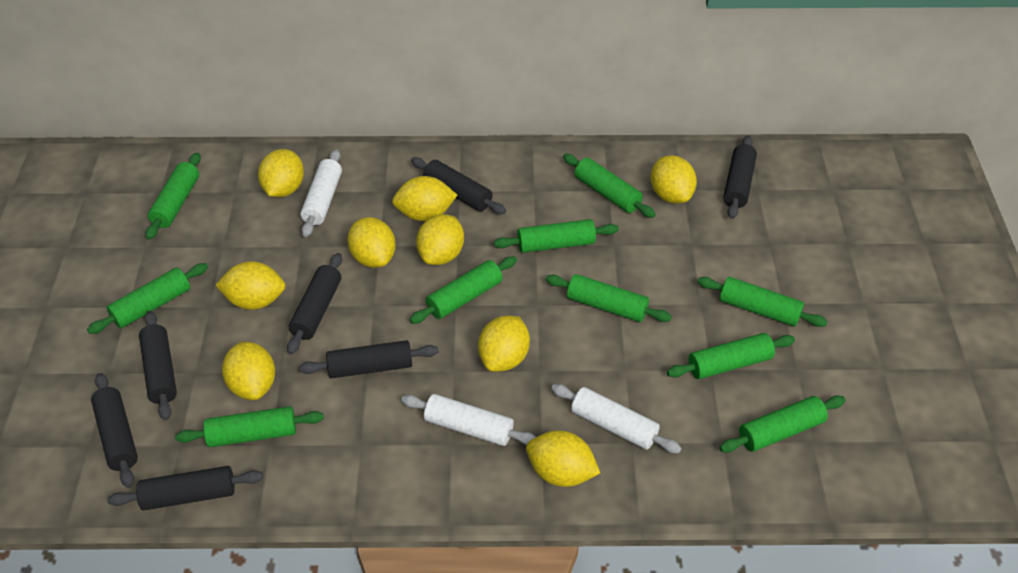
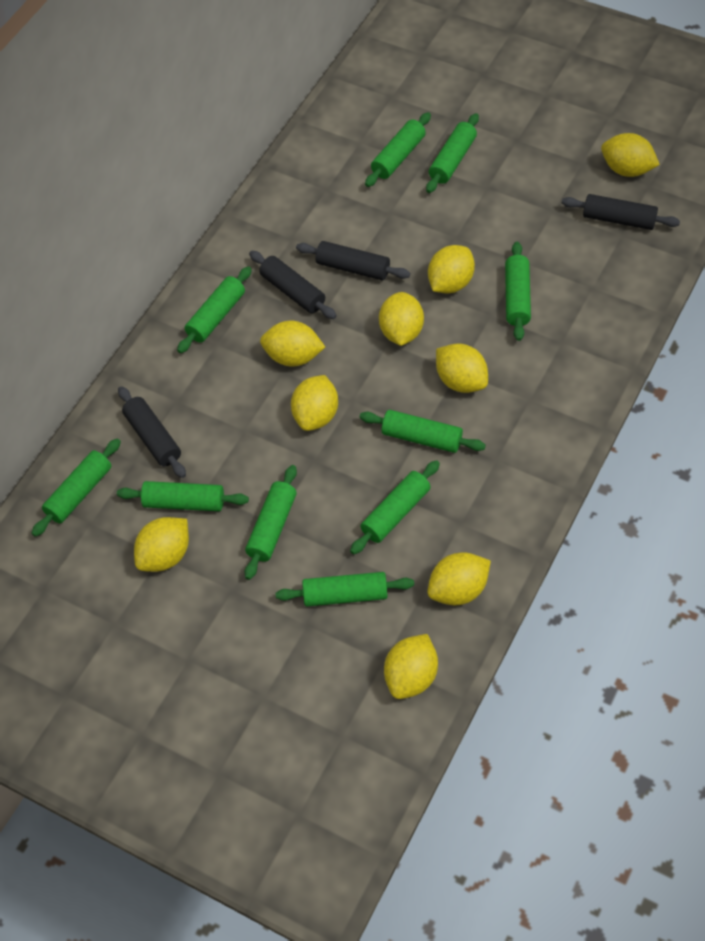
black rolling pin: 7 -> 4
white rolling pin: 3 -> 0

